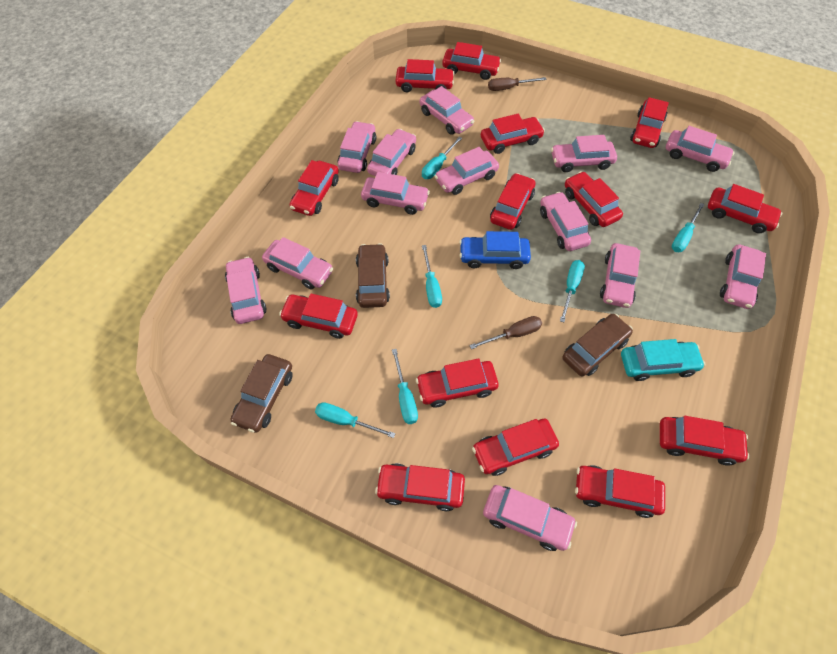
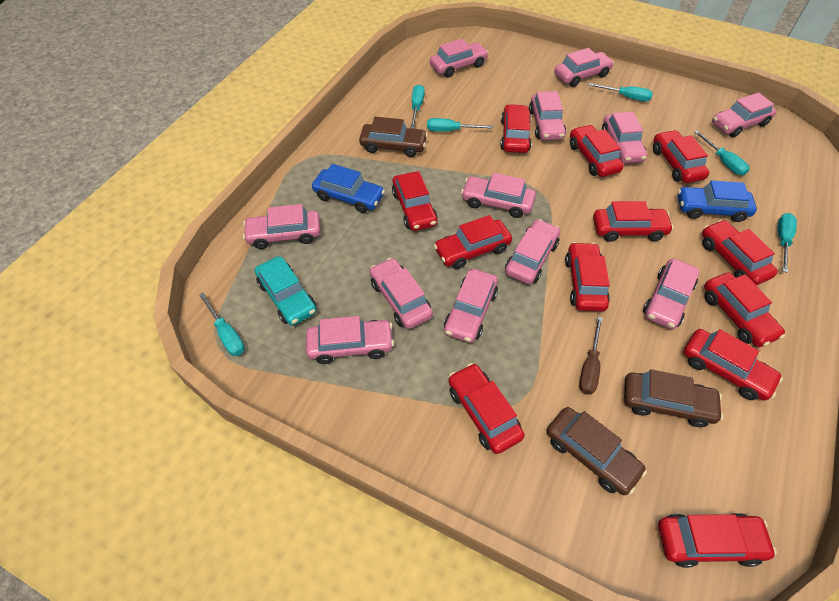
blue car: 1 -> 2
brown screwdriver: 2 -> 1
pink car: 13 -> 12
red car: 14 -> 12

